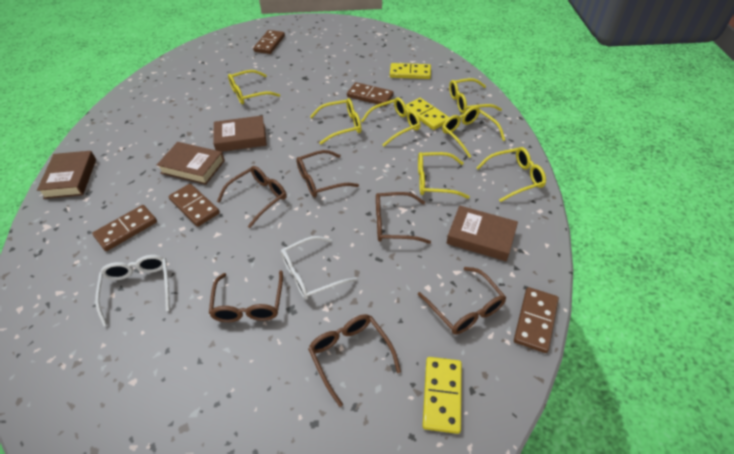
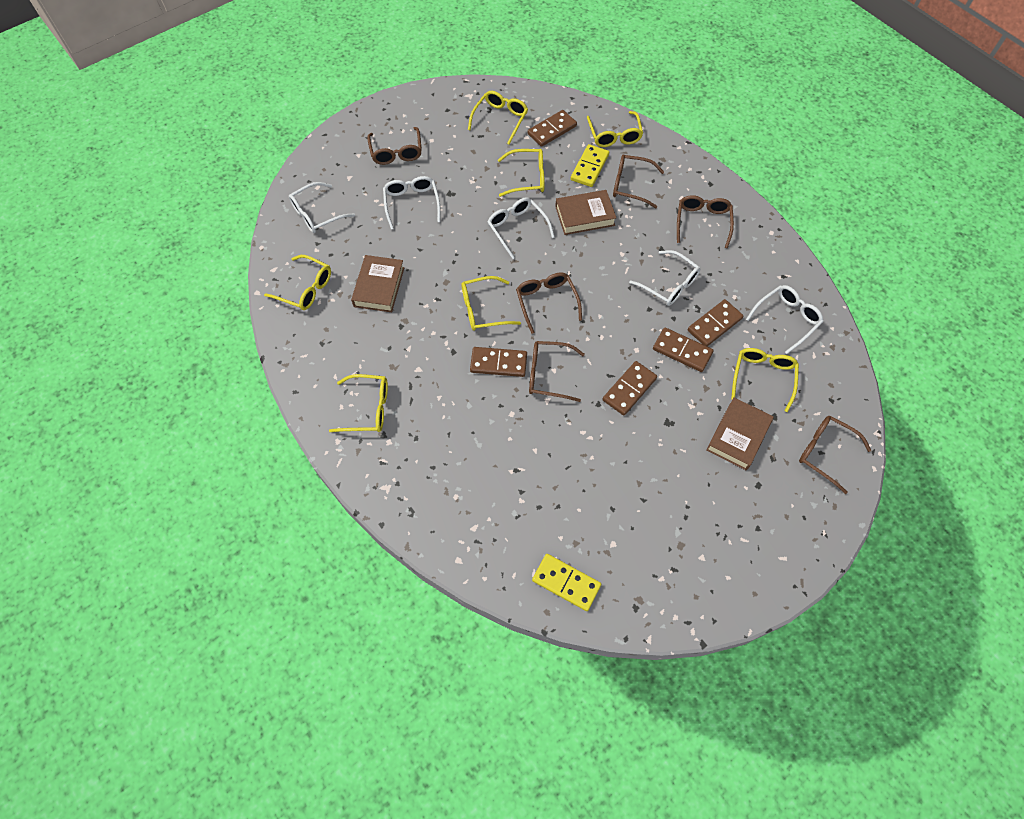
brown book: 4 -> 3
white glasses: 2 -> 5
yellow domino: 3 -> 2

